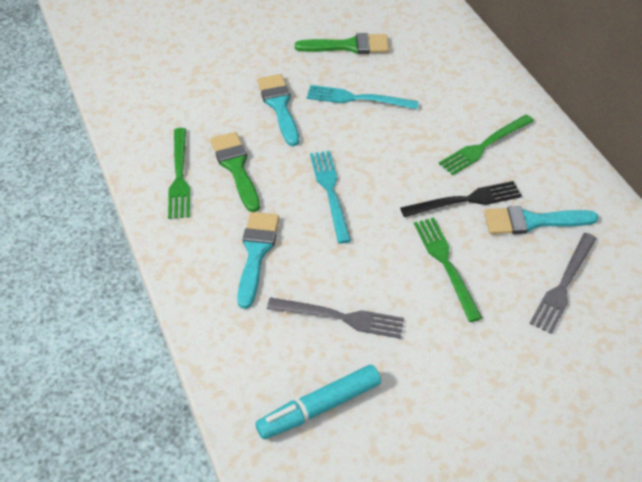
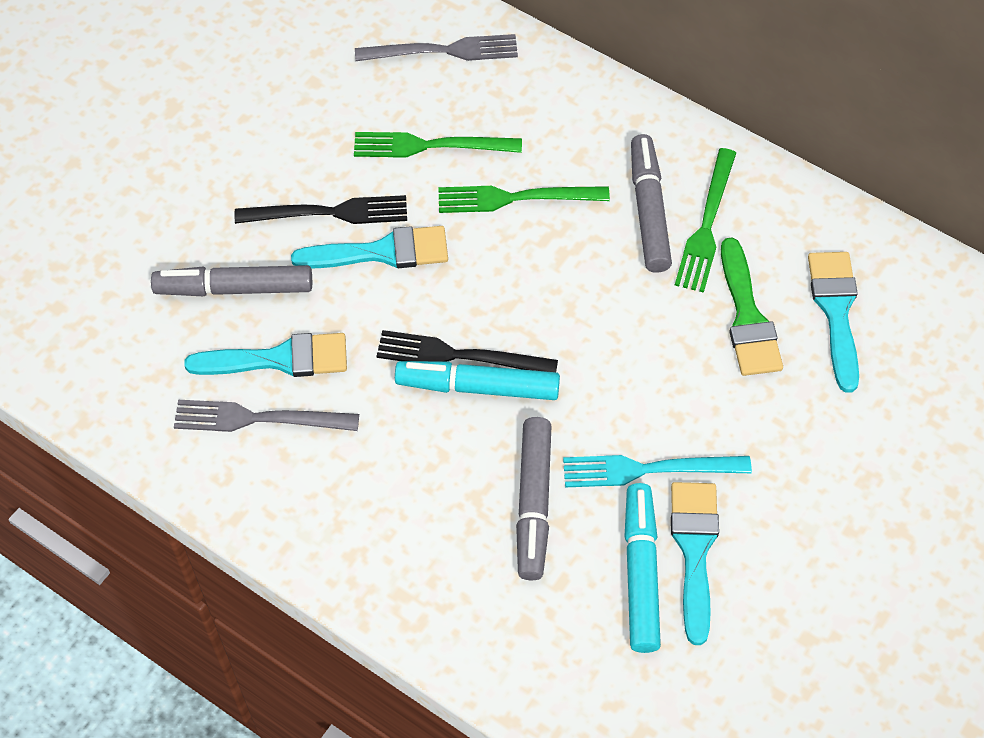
black fork: 1 -> 2
green brush: 2 -> 1
grey marker: 0 -> 3
turquoise brush: 3 -> 4
turquoise fork: 2 -> 1
turquoise marker: 1 -> 2

